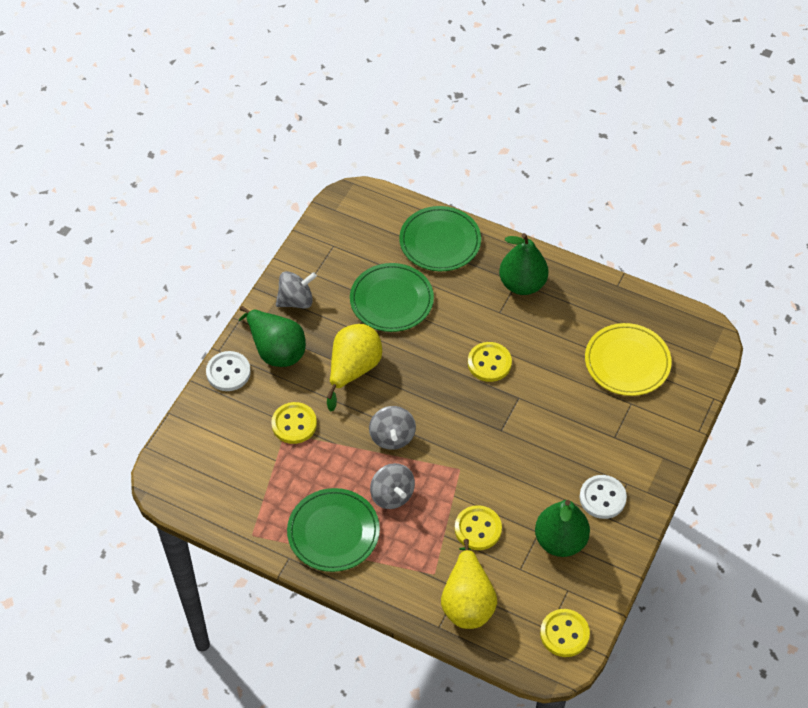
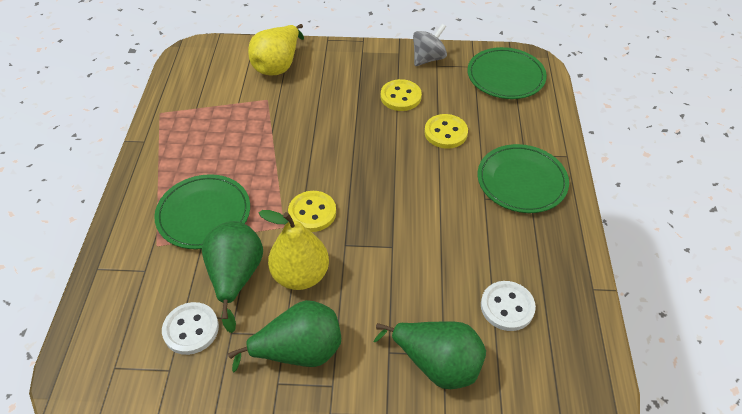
grey spinning top: 3 -> 1
yellow button: 4 -> 3
yellow plate: 1 -> 0

